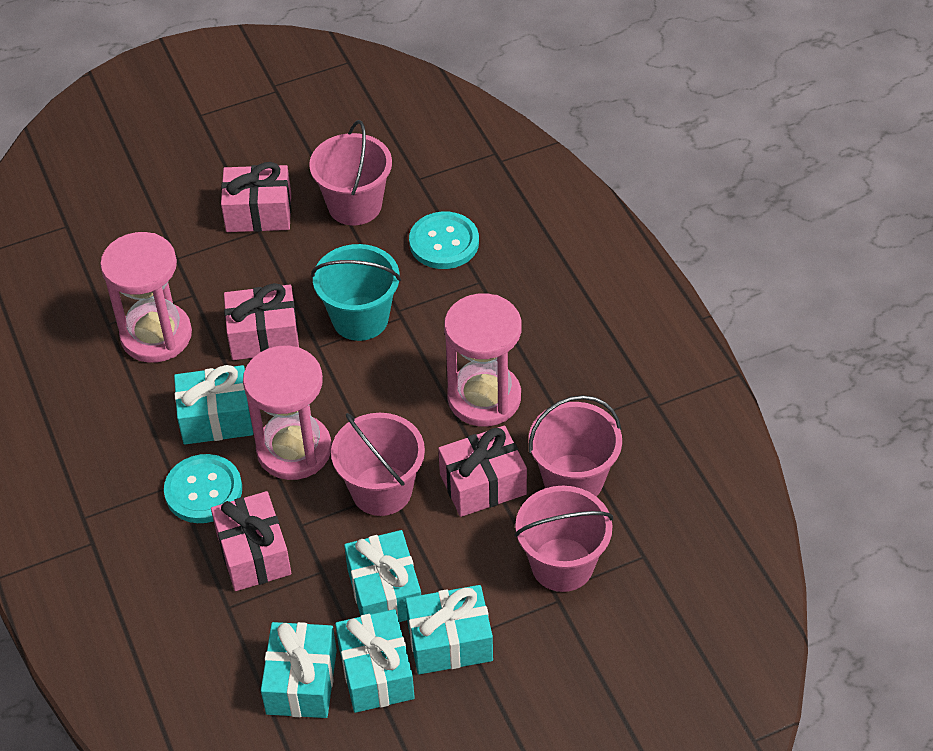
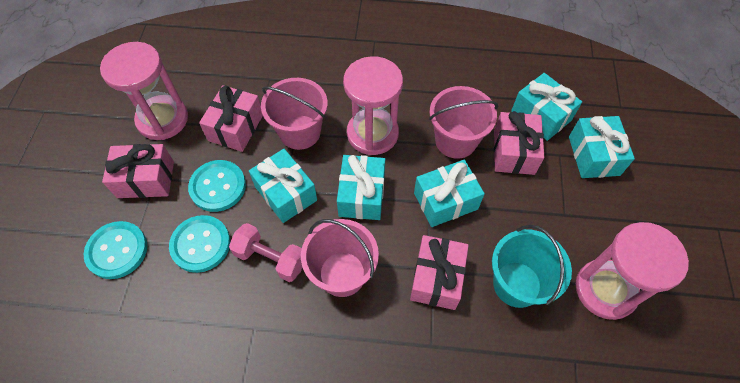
pink bucket: 4 -> 3
pink dumbbell: 0 -> 1
turquoise button: 2 -> 3

